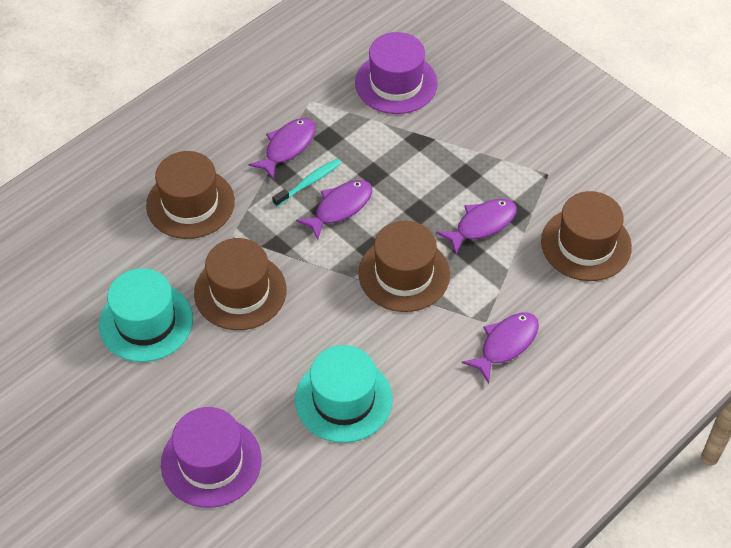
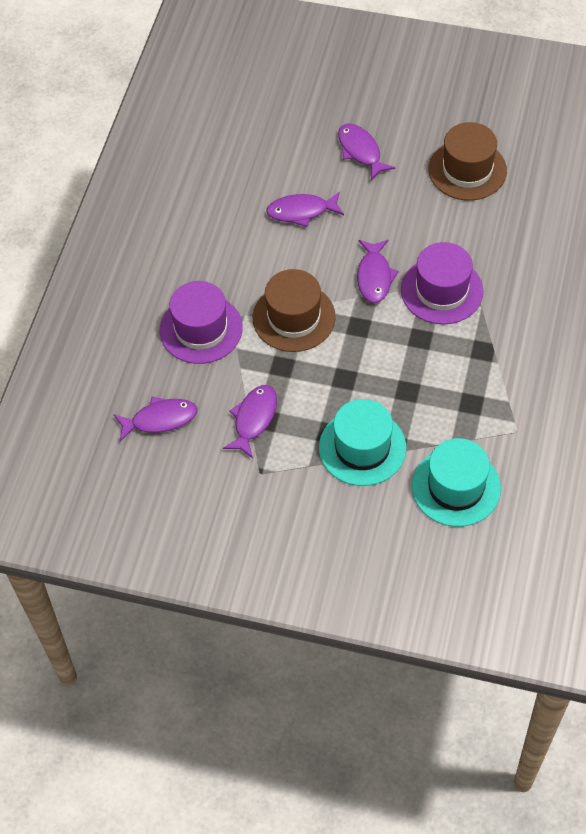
brown hat: 4 -> 2
purple fish: 4 -> 5
turquoise toothbrush: 1 -> 0

